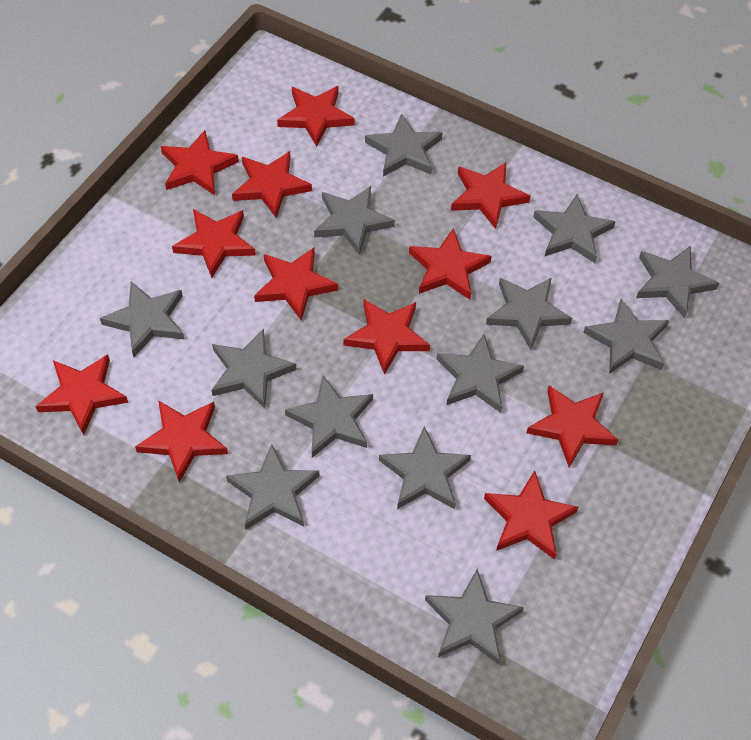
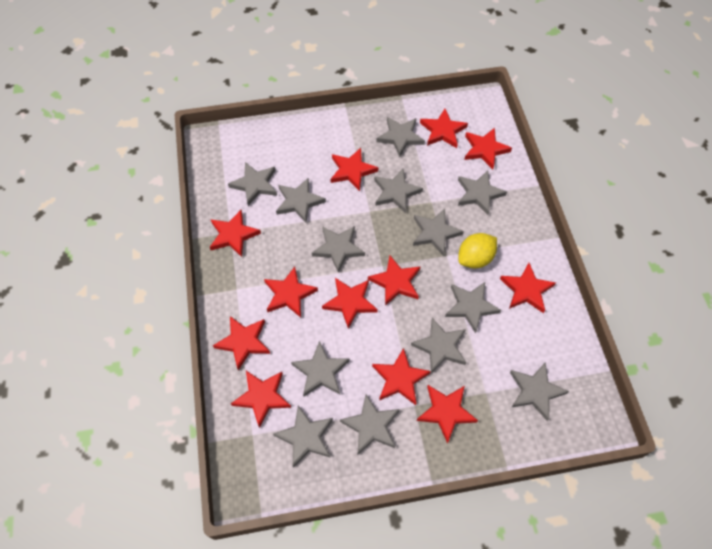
yellow lemon: 0 -> 1

